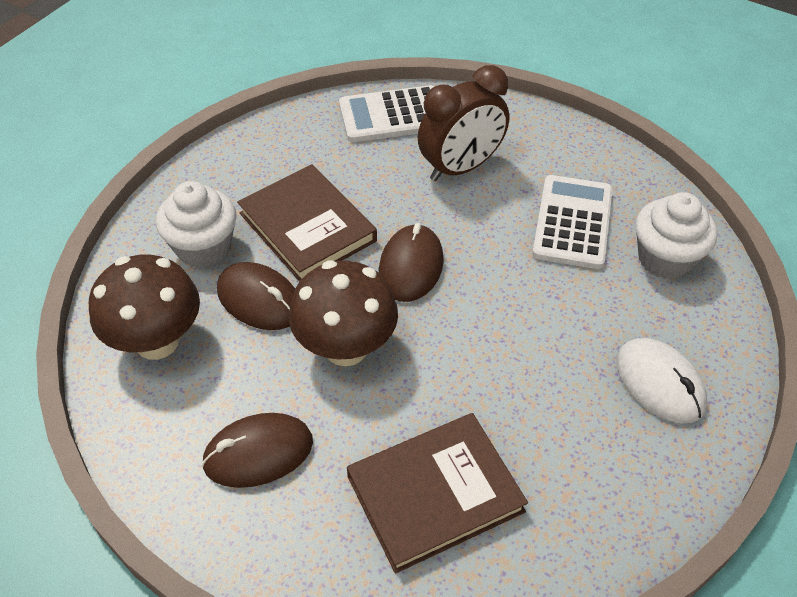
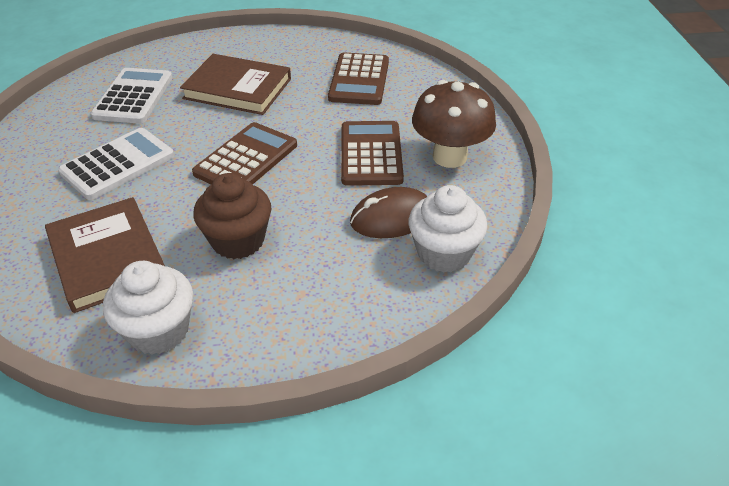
brown calculator: 0 -> 3
brown clock: 1 -> 0
brown cupcake: 0 -> 1
brown mouse: 3 -> 1
brown mushroom: 2 -> 1
white mouse: 1 -> 0

